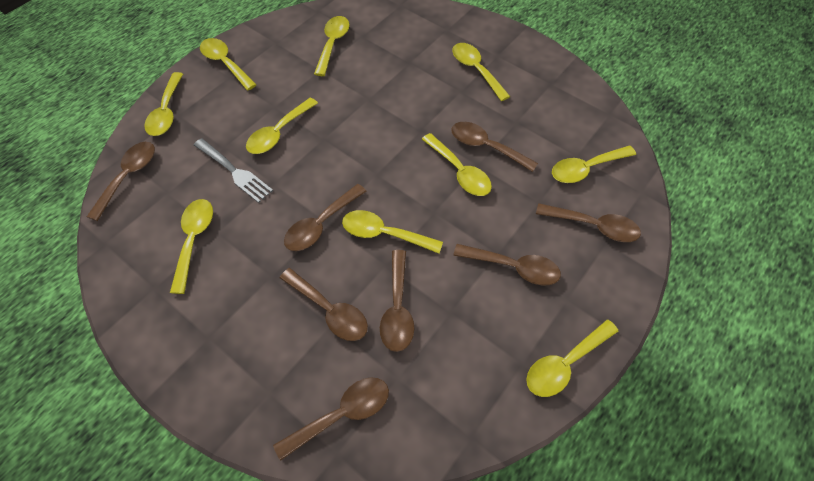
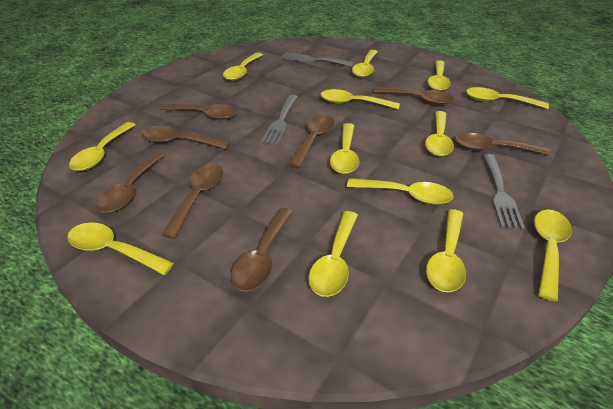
grey fork: 1 -> 3
yellow spoon: 10 -> 13

